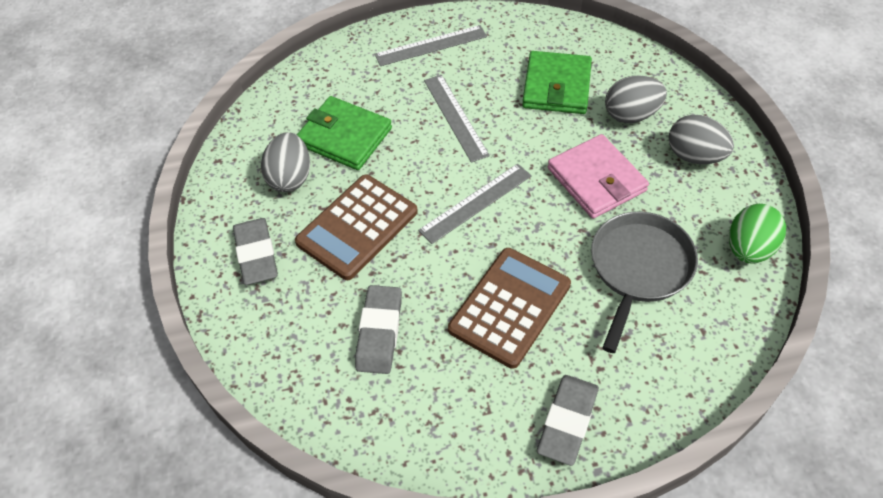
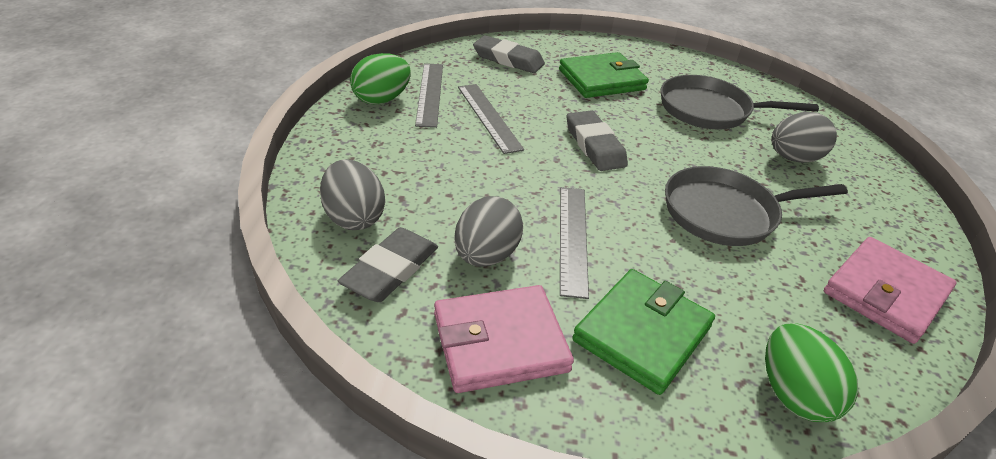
brown calculator: 2 -> 0
green egg: 1 -> 2
grey pan: 1 -> 2
pink wallet: 1 -> 2

